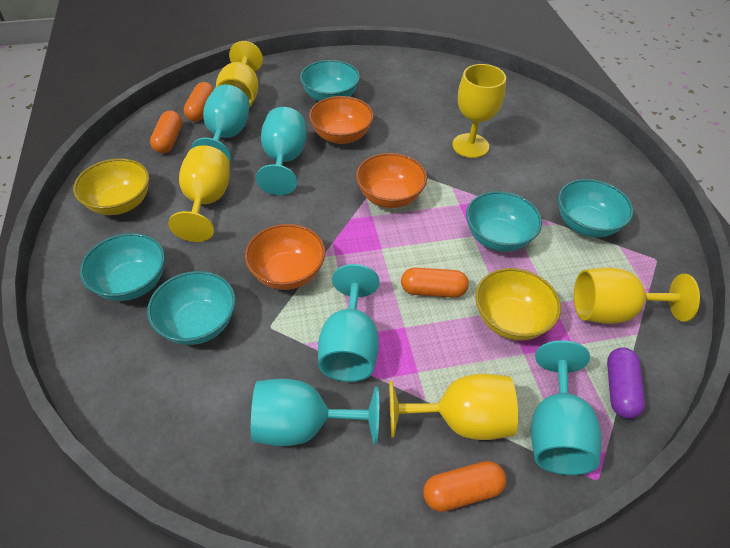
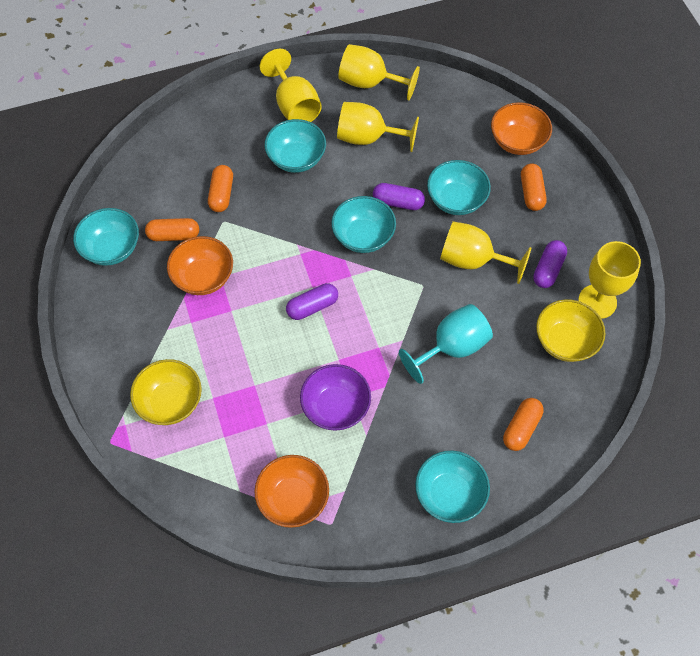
purple bowl: 0 -> 1
purple capsule: 1 -> 3
turquoise goblet: 5 -> 1

